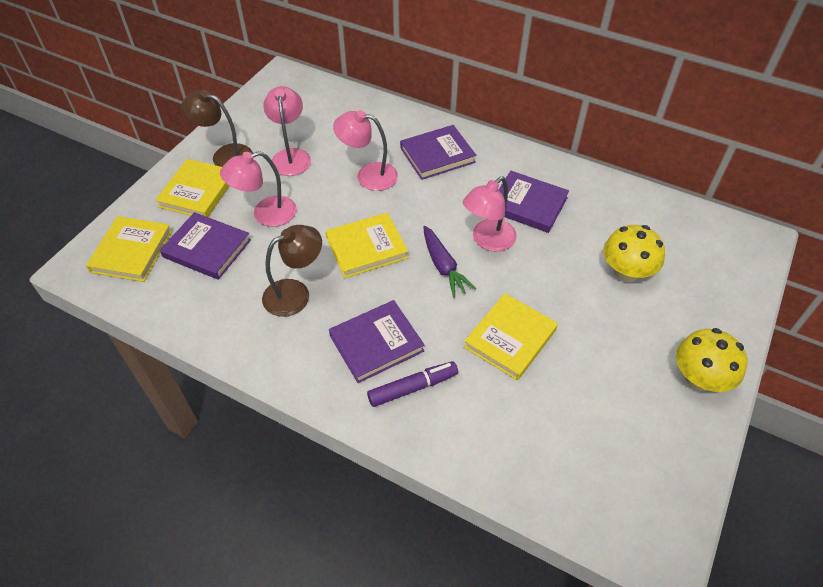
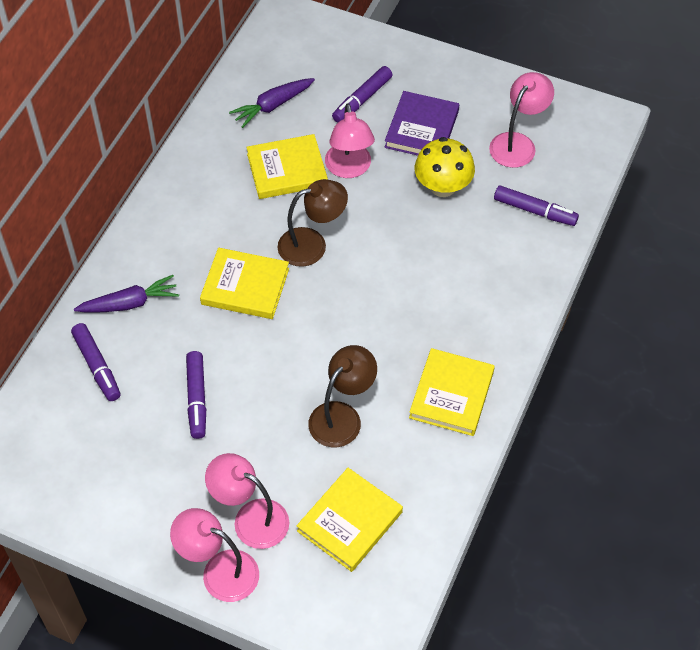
purple book: 4 -> 1
purple carrot: 1 -> 2
purple marker: 1 -> 4
yellow mushroom: 2 -> 1

